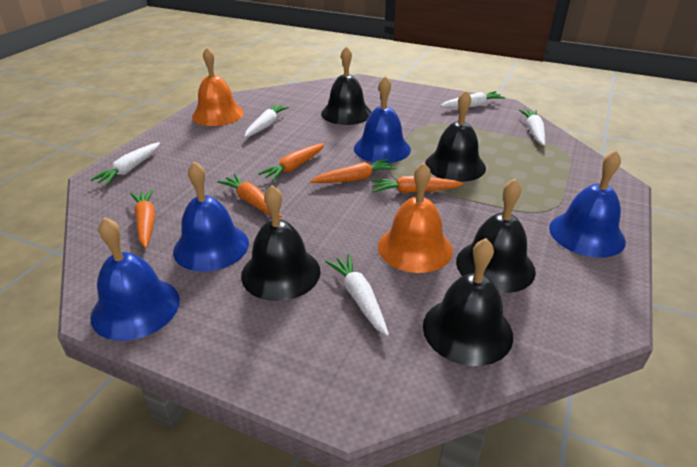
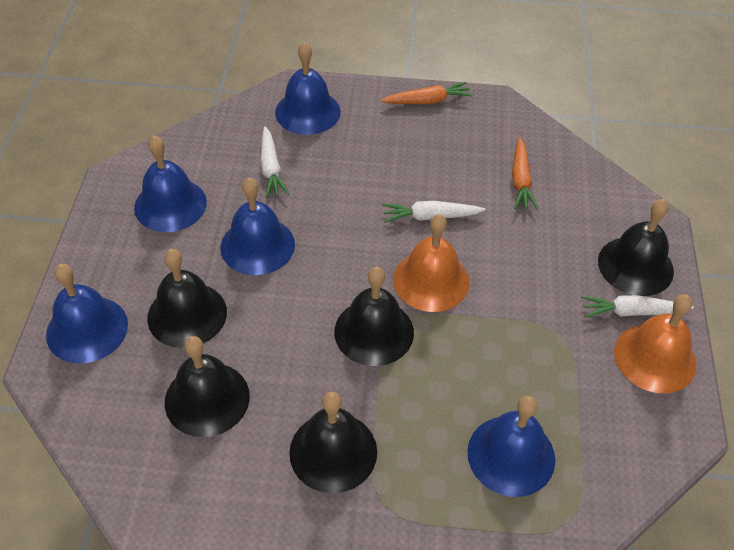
blue bell: 4 -> 5
orange carrot: 5 -> 2
white carrot: 5 -> 3

